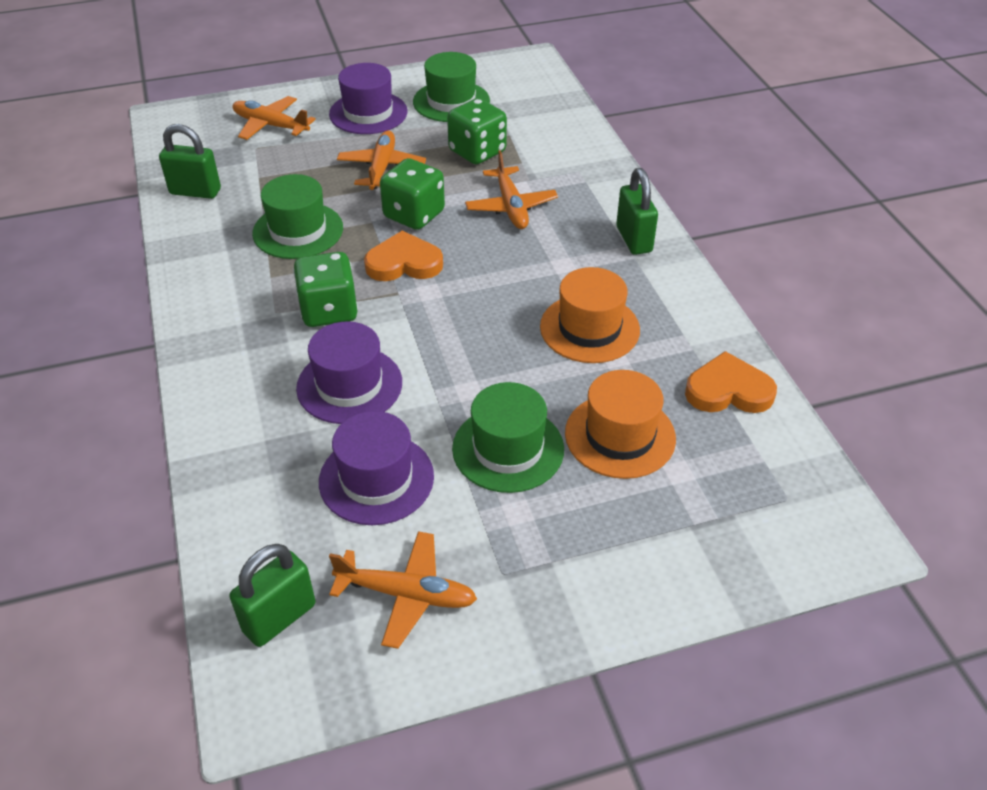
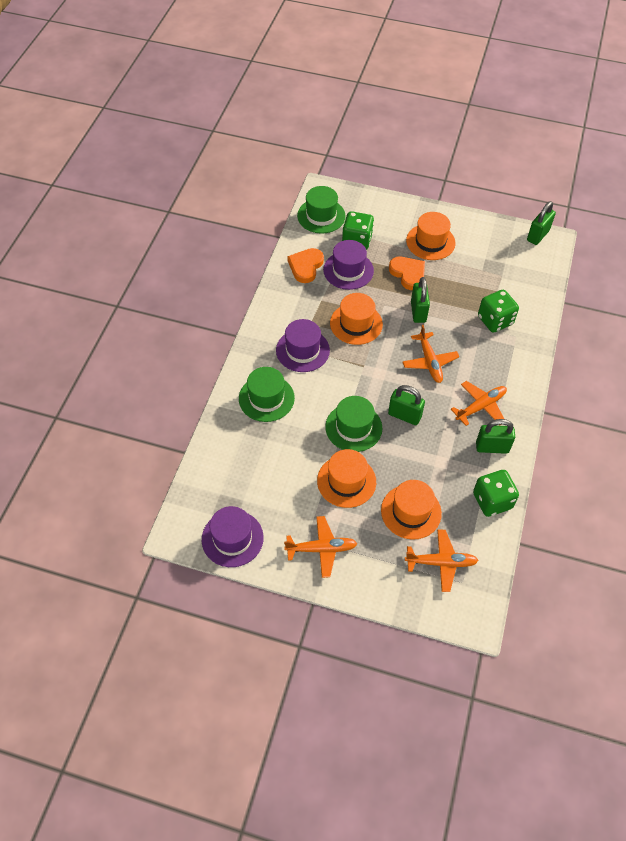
green padlock: 3 -> 4
orange hat: 2 -> 4

